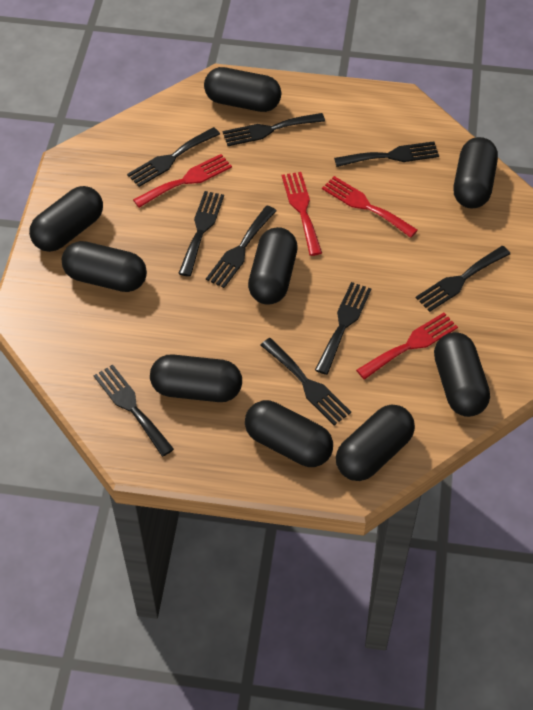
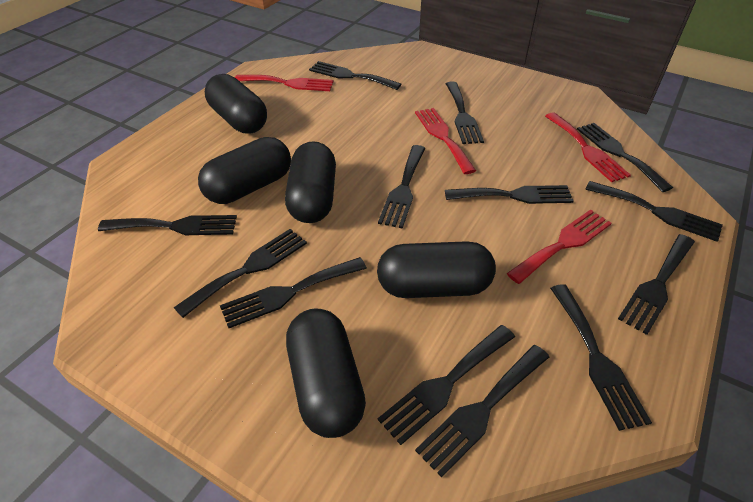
black capsule: 9 -> 5
black fork: 9 -> 13

